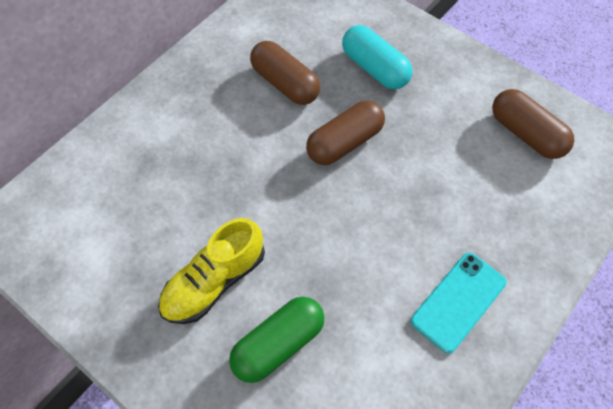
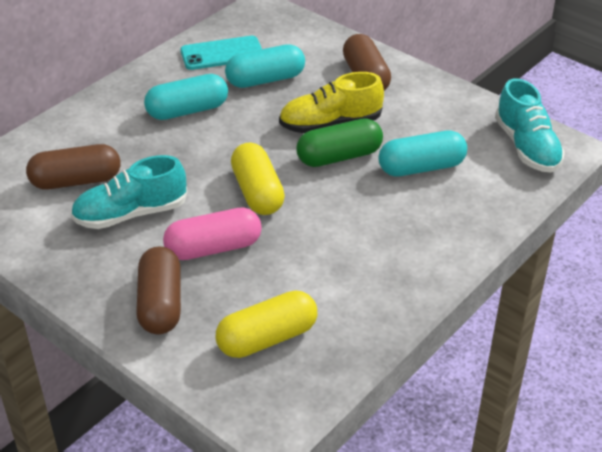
pink capsule: 0 -> 1
turquoise capsule: 1 -> 3
turquoise shoe: 0 -> 2
yellow capsule: 0 -> 2

